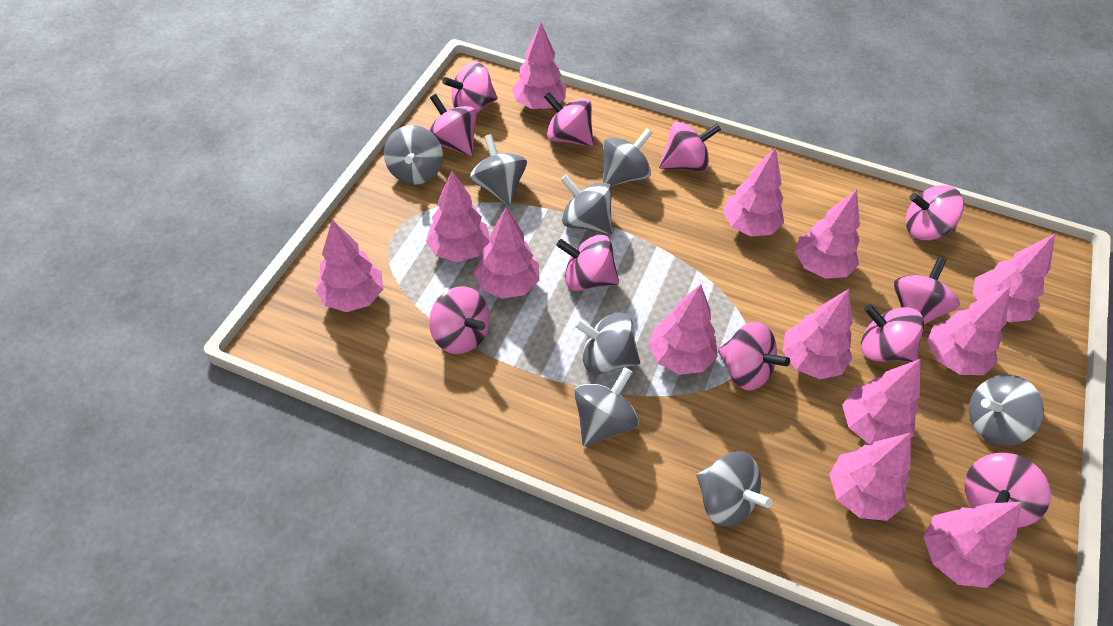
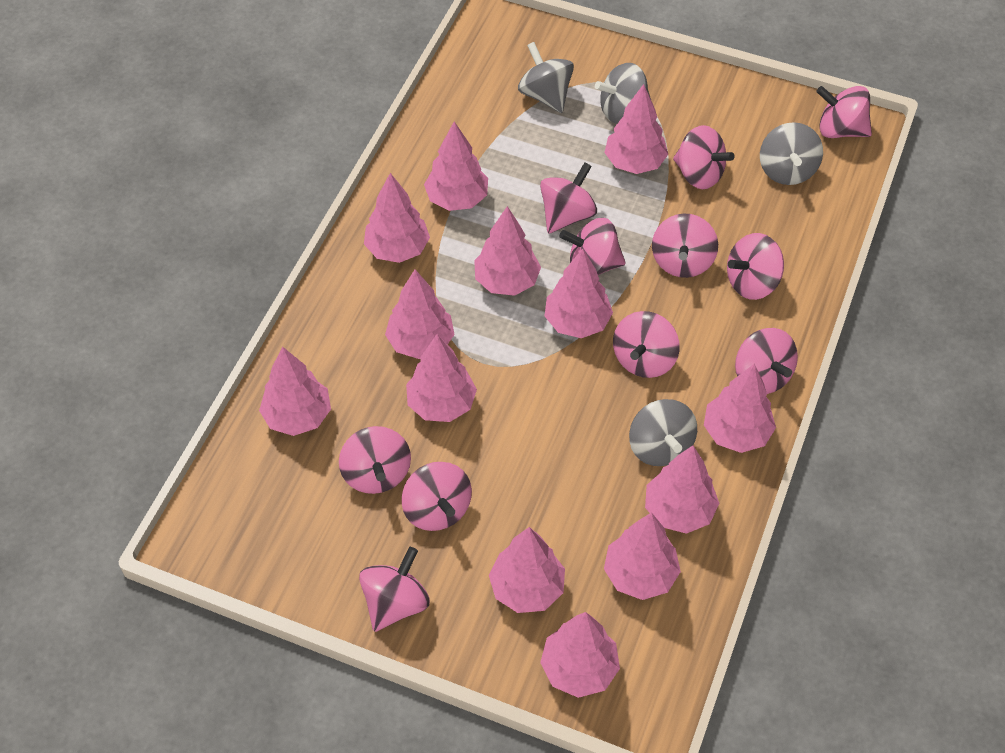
grey spinning top: 8 -> 4

